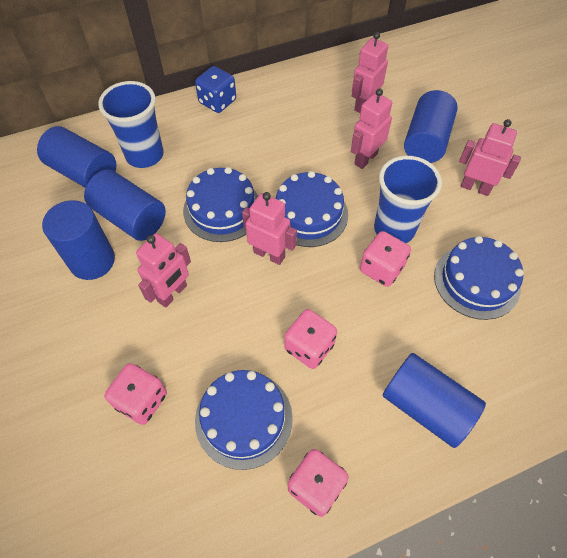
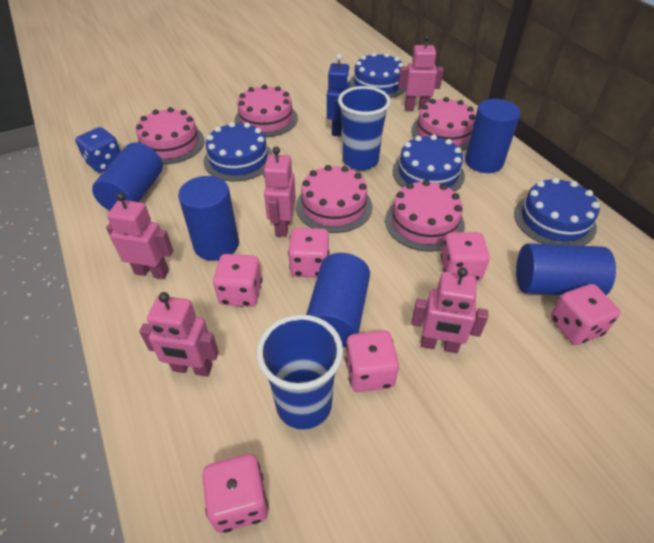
blue robot: 0 -> 1
pink cake: 0 -> 5
pink dice: 4 -> 6

